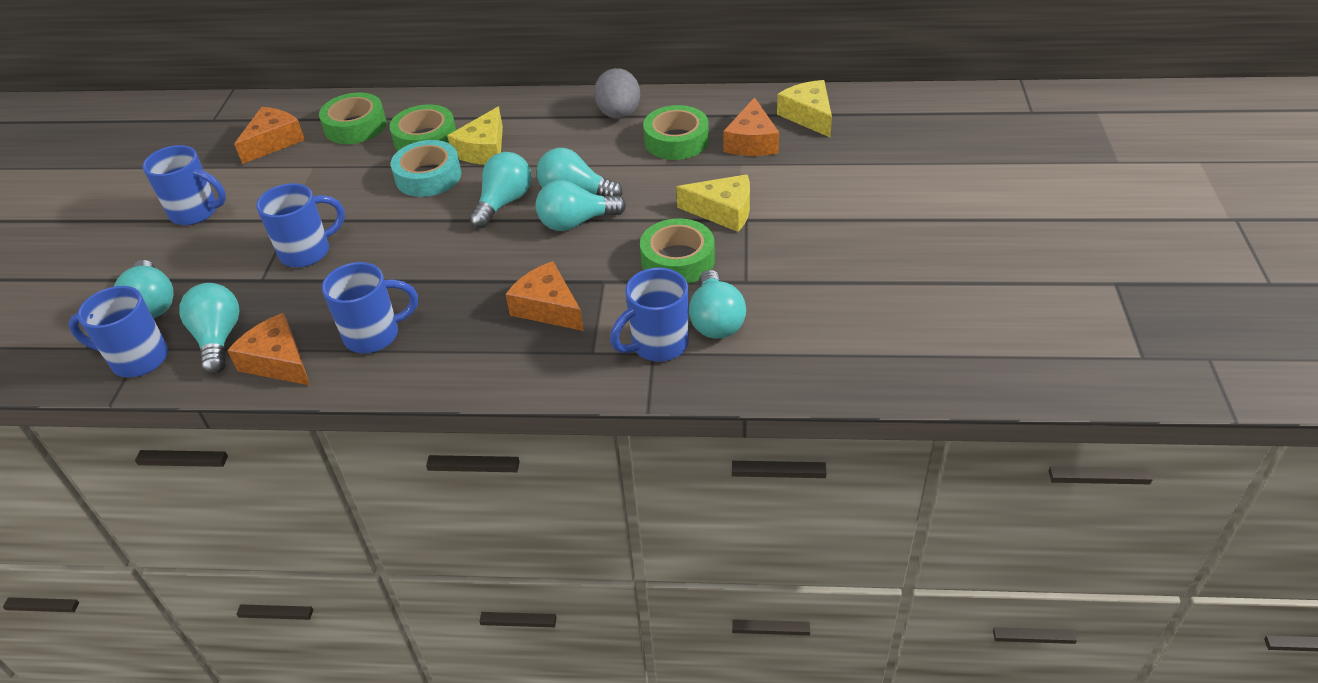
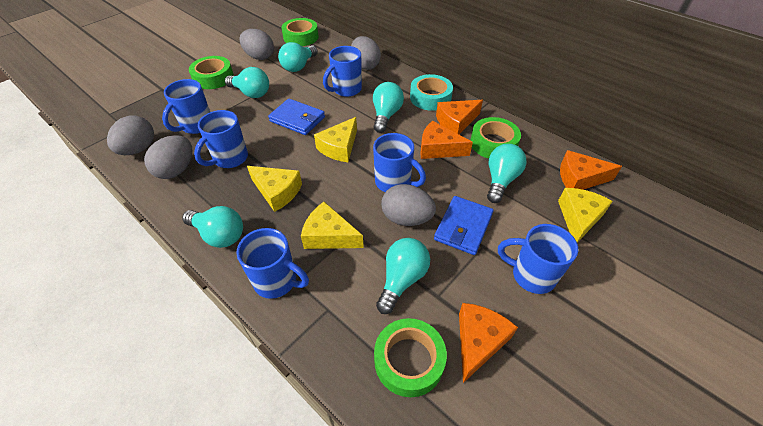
blue mug: 5 -> 6
blue wallet: 0 -> 2
grey egg: 1 -> 5
yellow cheese: 3 -> 4

